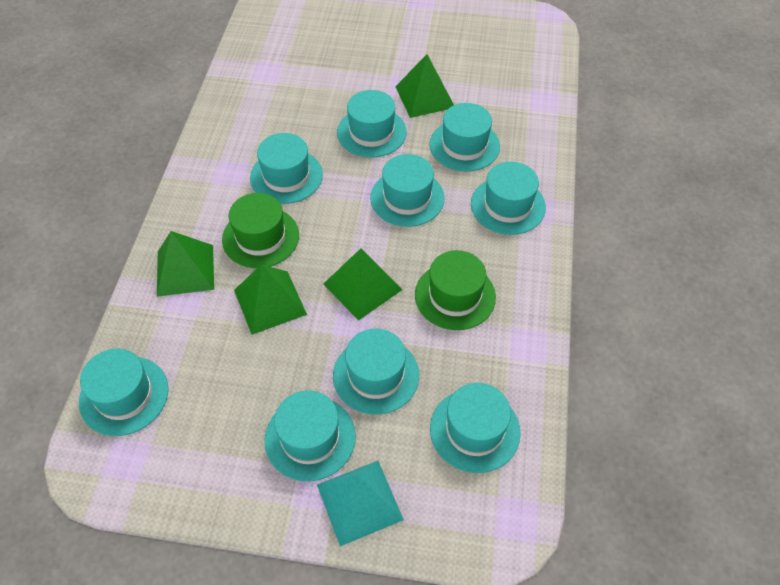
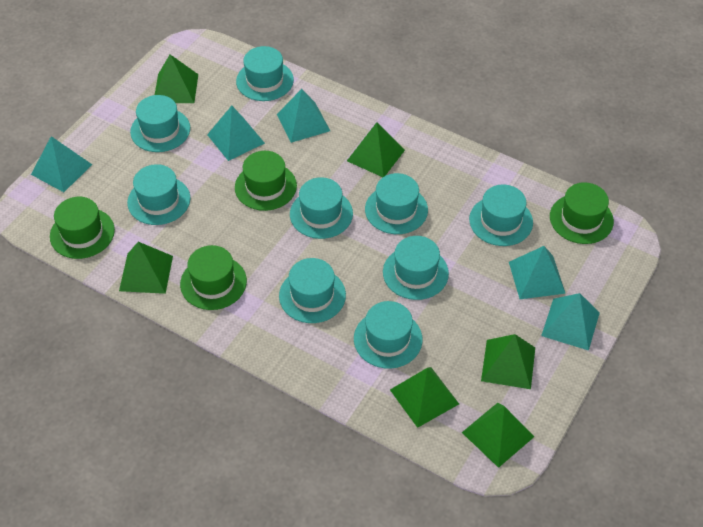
green hat: 2 -> 4
green pyramid: 4 -> 6
turquoise pyramid: 1 -> 5

